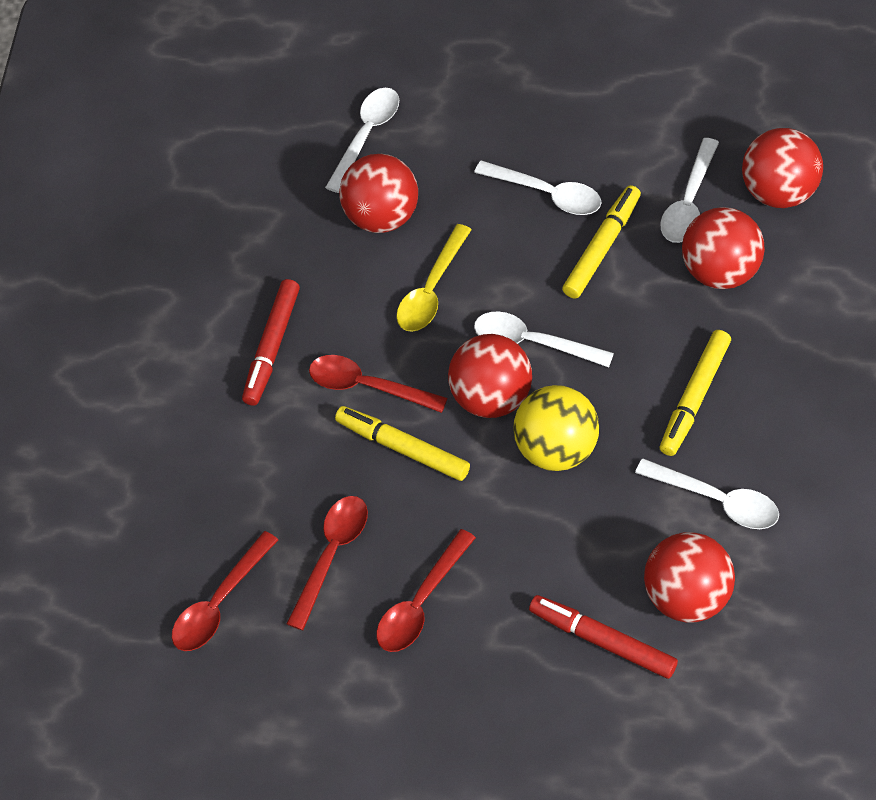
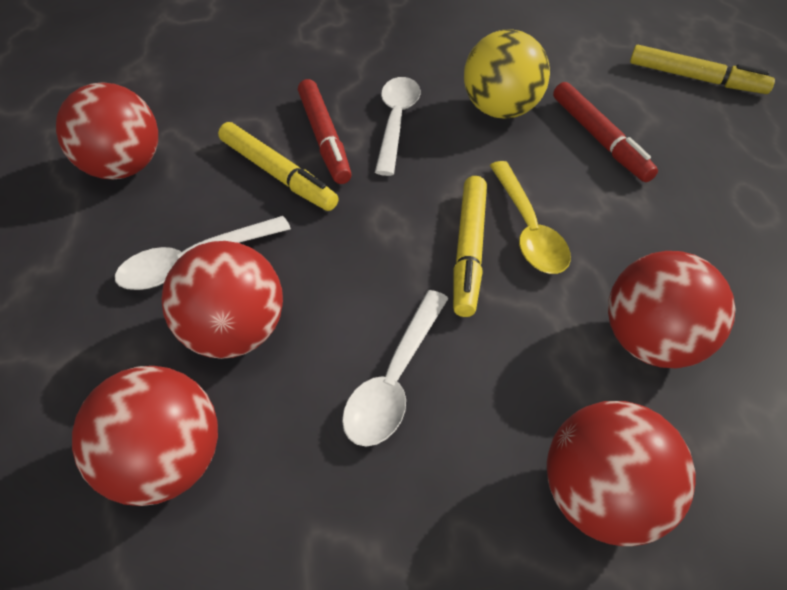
red spoon: 4 -> 0
white spoon: 5 -> 3

